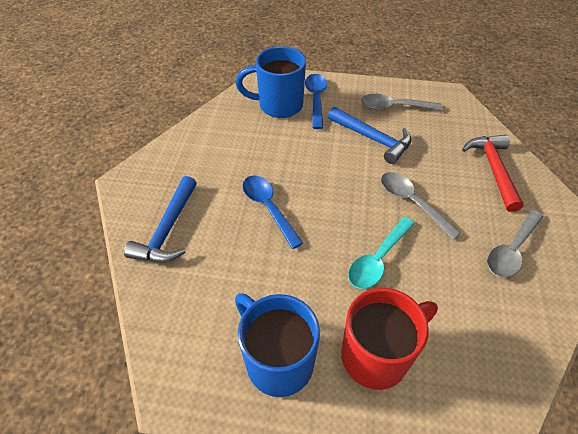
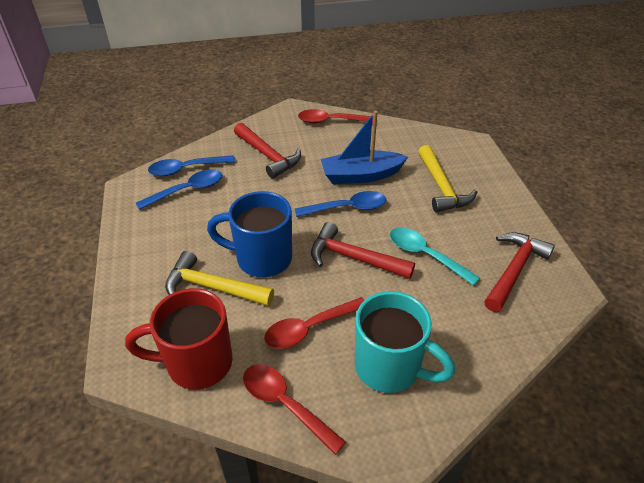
blue boat: 0 -> 1
blue hammer: 2 -> 0
blue mug: 2 -> 1
blue spoon: 2 -> 3
grey spoon: 3 -> 0
red hammer: 1 -> 3
red spoon: 0 -> 3
turquoise mug: 0 -> 1
yellow hammer: 0 -> 2

